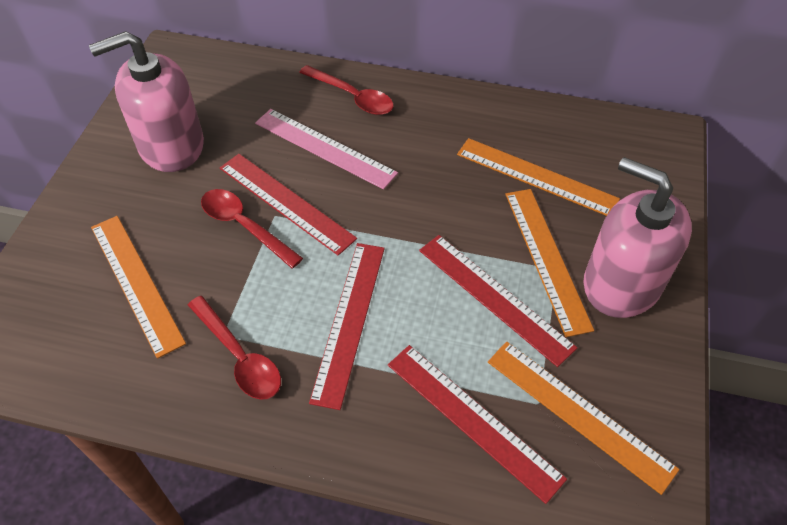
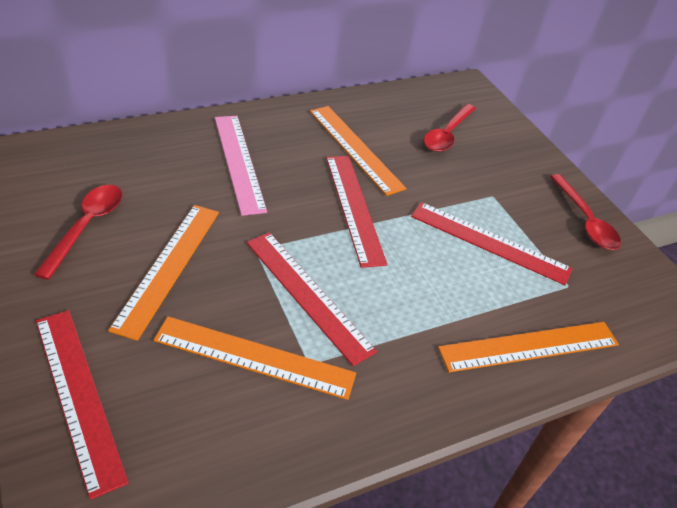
pink soap dispenser: 2 -> 0

